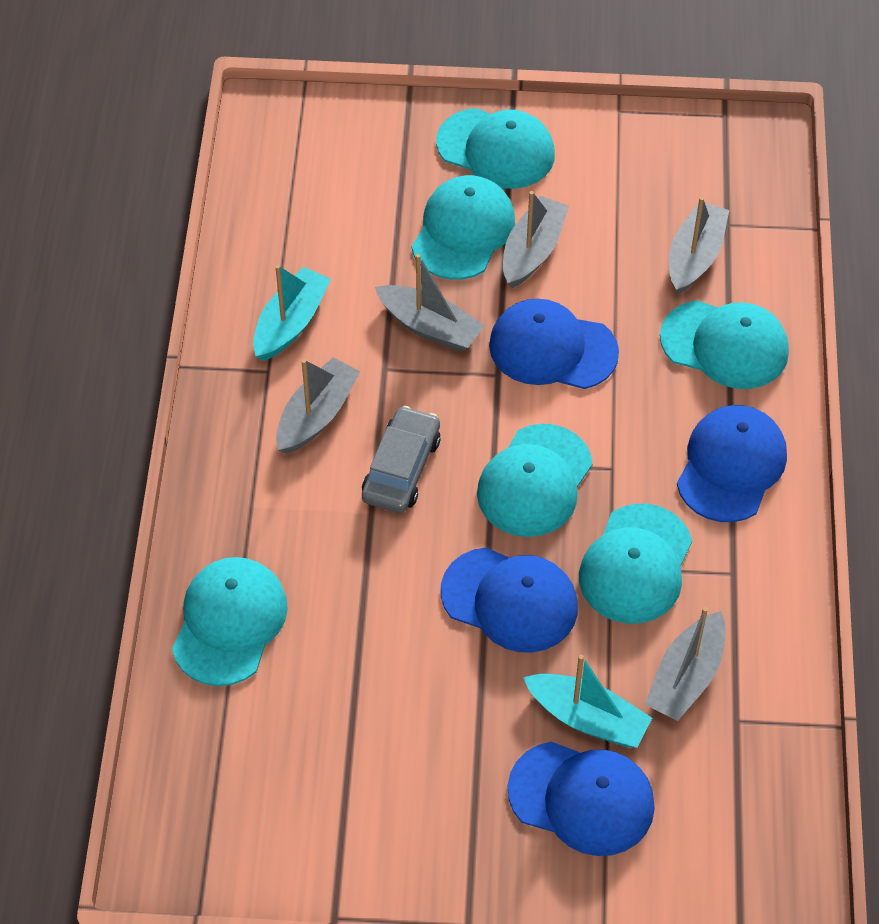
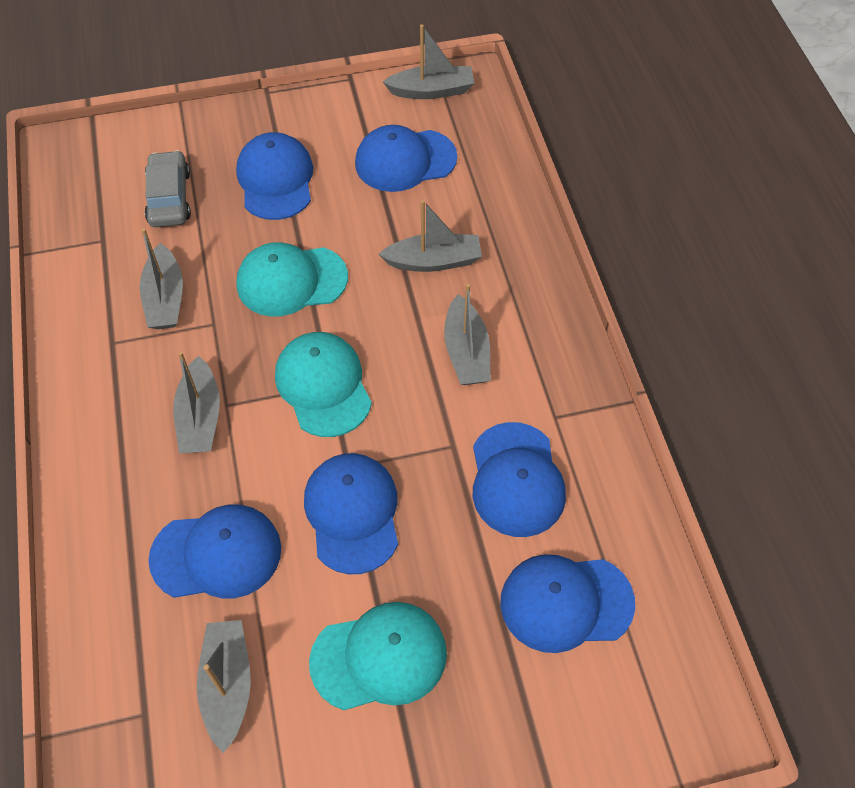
blue cap: 4 -> 6
grey boat: 5 -> 6
turquoise boat: 2 -> 0
turquoise cap: 6 -> 3

